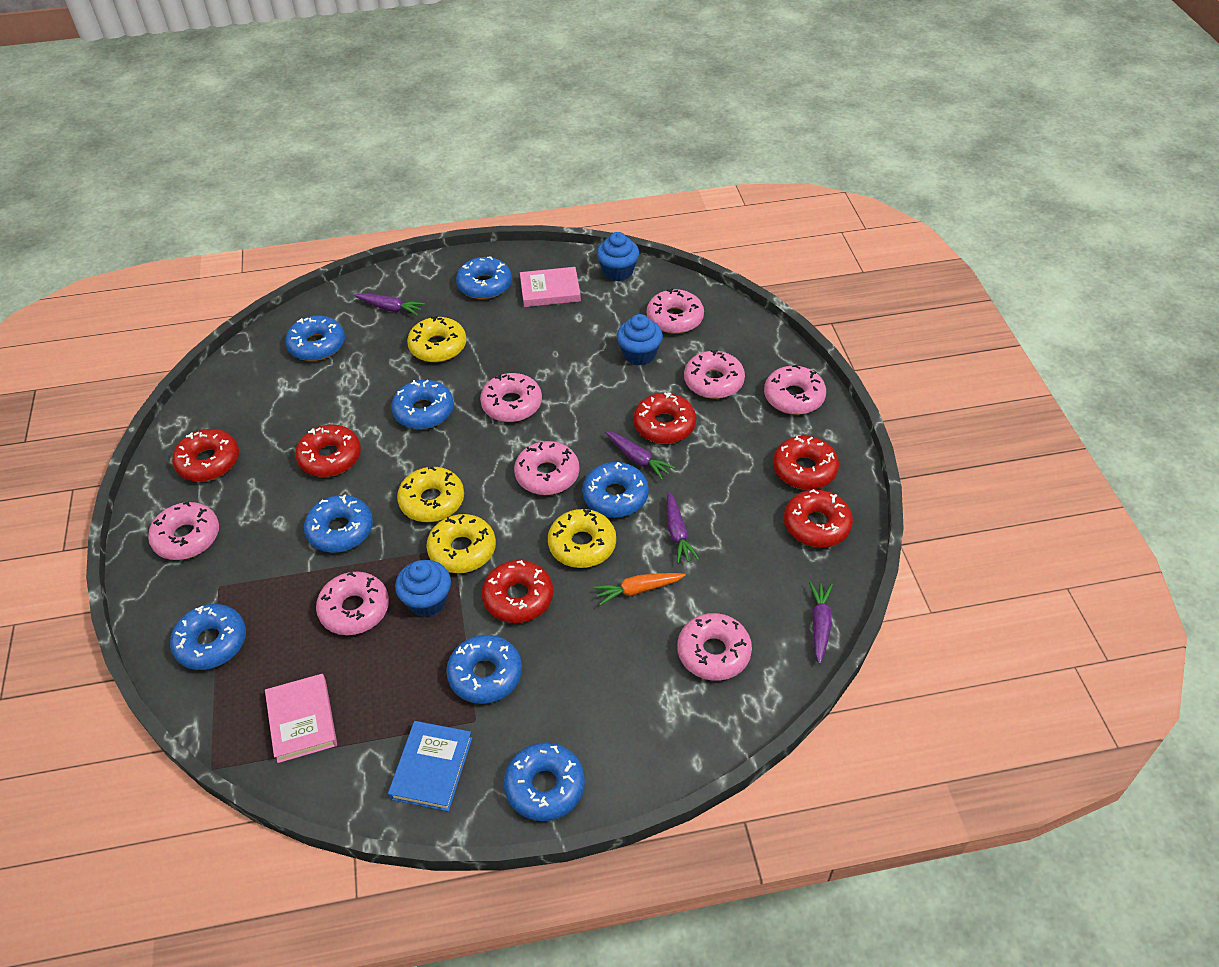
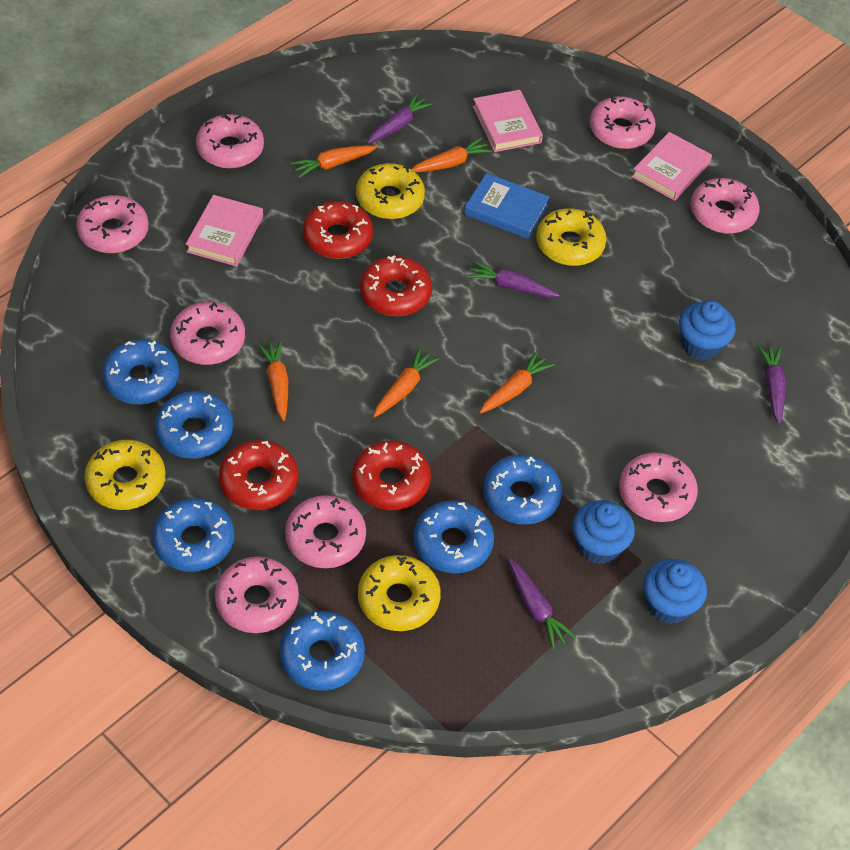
blue donut: 8 -> 6
orange carrot: 1 -> 5
pink book: 2 -> 3
red donut: 6 -> 4

